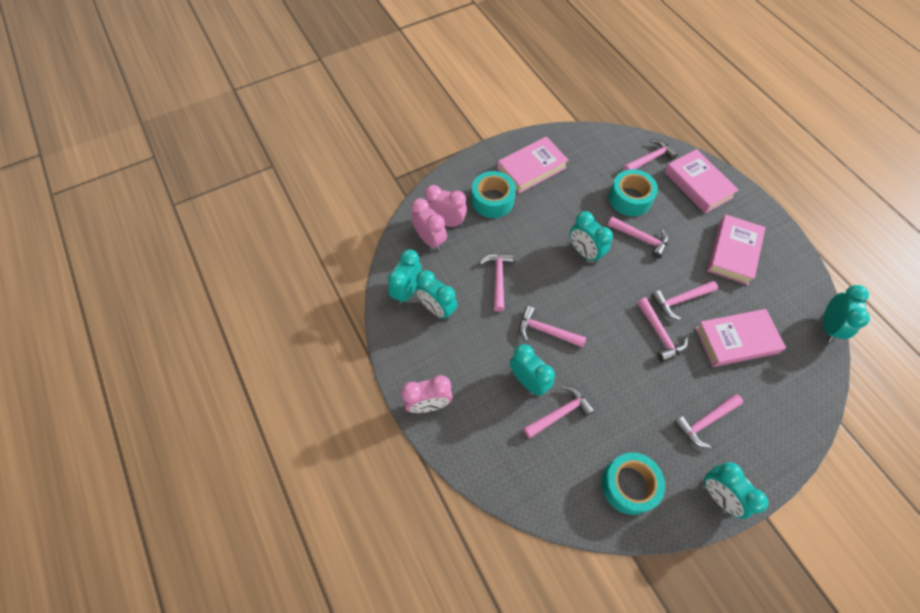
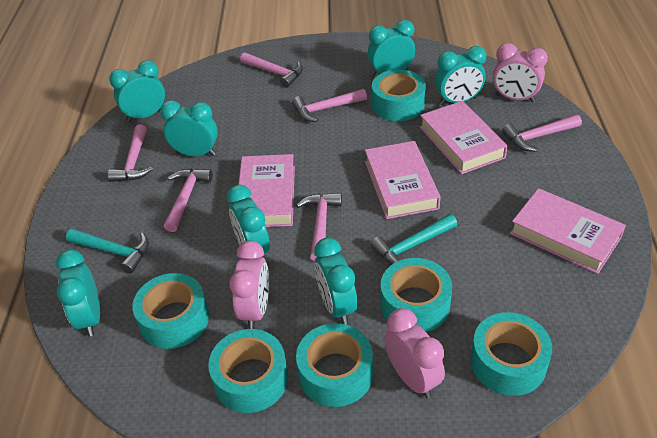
pink hammer: 8 -> 6
turquoise clock: 6 -> 7
turquoise hammer: 0 -> 2
turquoise tape: 3 -> 6

